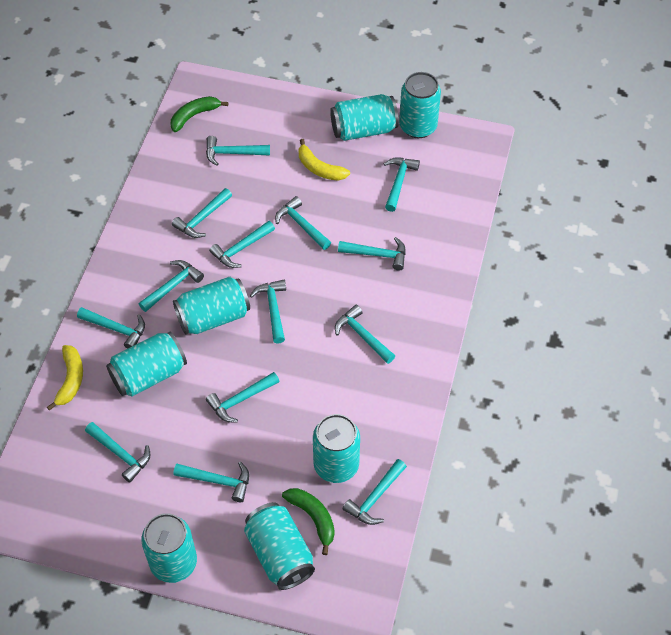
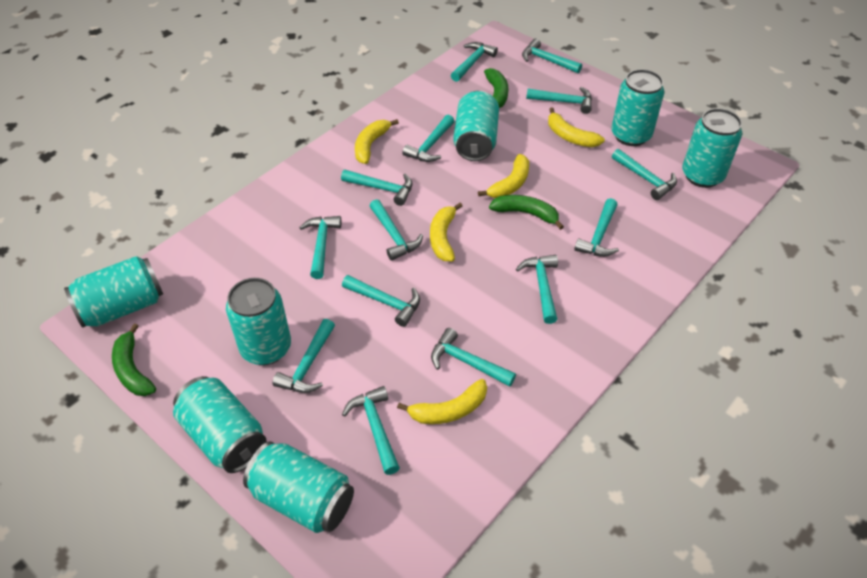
green banana: 2 -> 3
yellow banana: 2 -> 5

